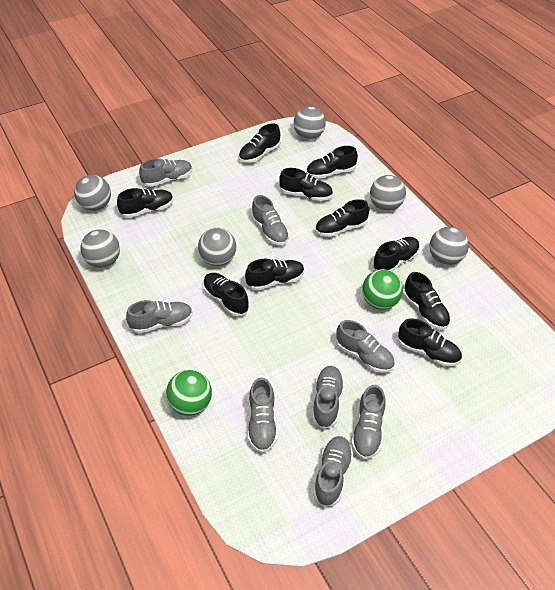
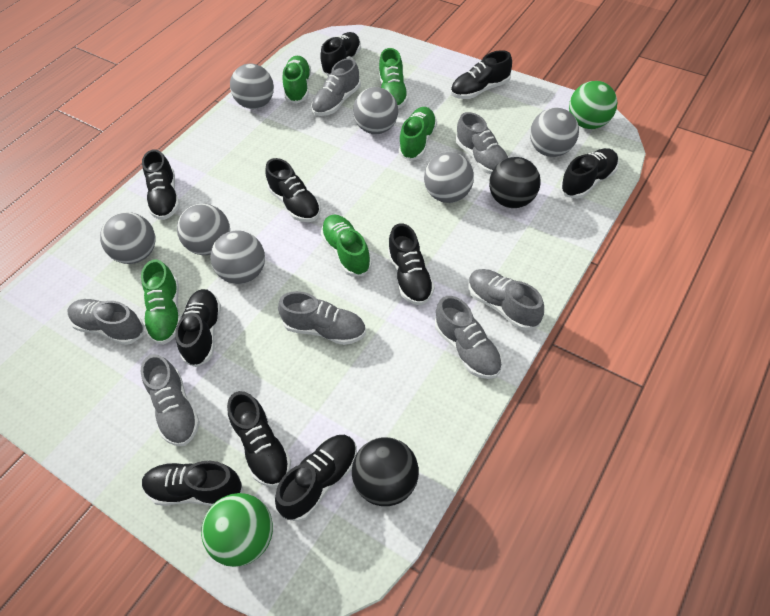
black ball: 0 -> 2
green shoe: 0 -> 5
grey ball: 6 -> 7
grey shoe: 8 -> 7

